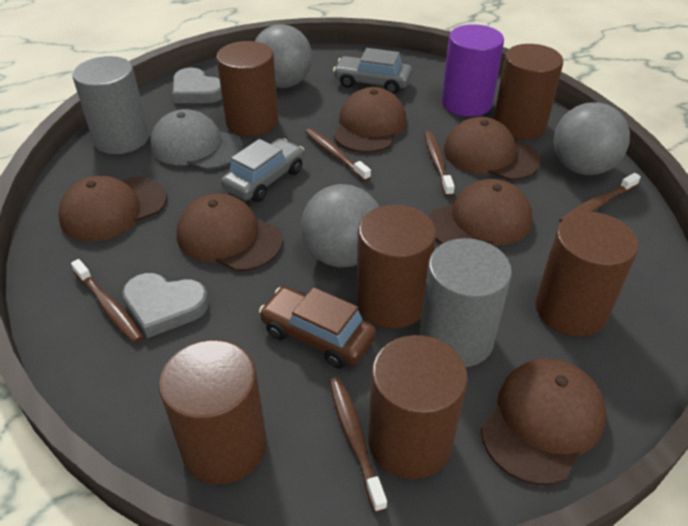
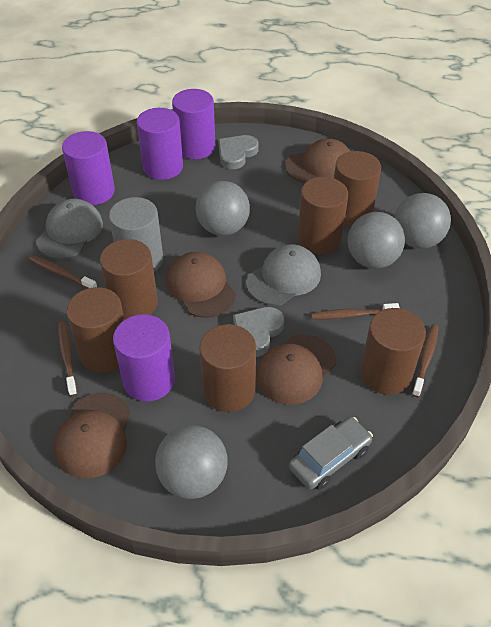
brown cap: 6 -> 4
brown car: 1 -> 0
brown toothbrush: 5 -> 4
grey ball: 3 -> 4
grey cap: 1 -> 2
grey car: 2 -> 1
grey cylinder: 2 -> 1
purple cylinder: 1 -> 4

